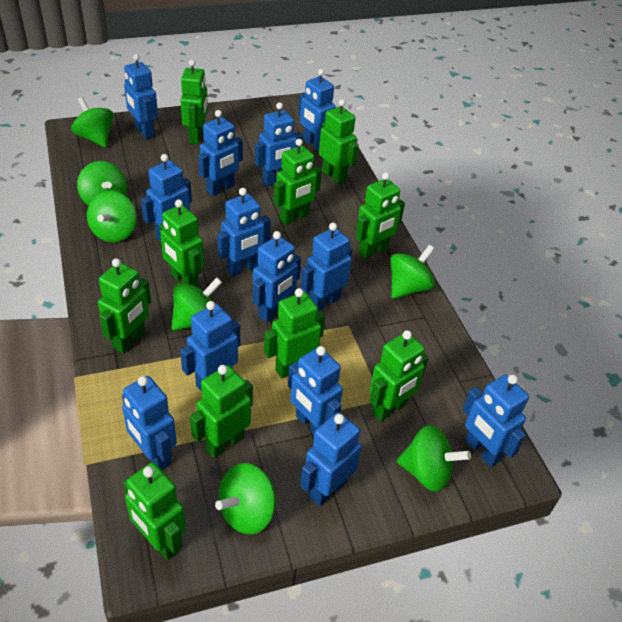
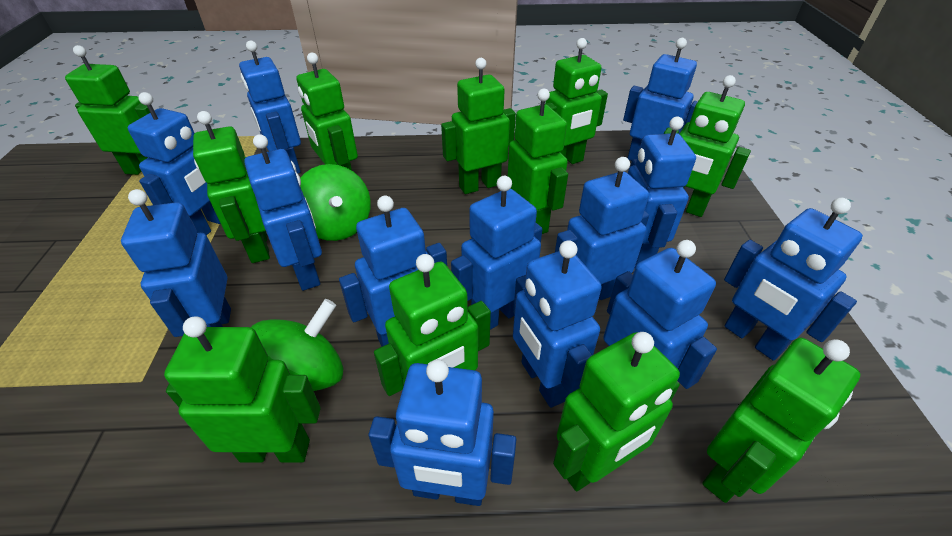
green robot: 10 -> 11
green spinning top: 7 -> 2

